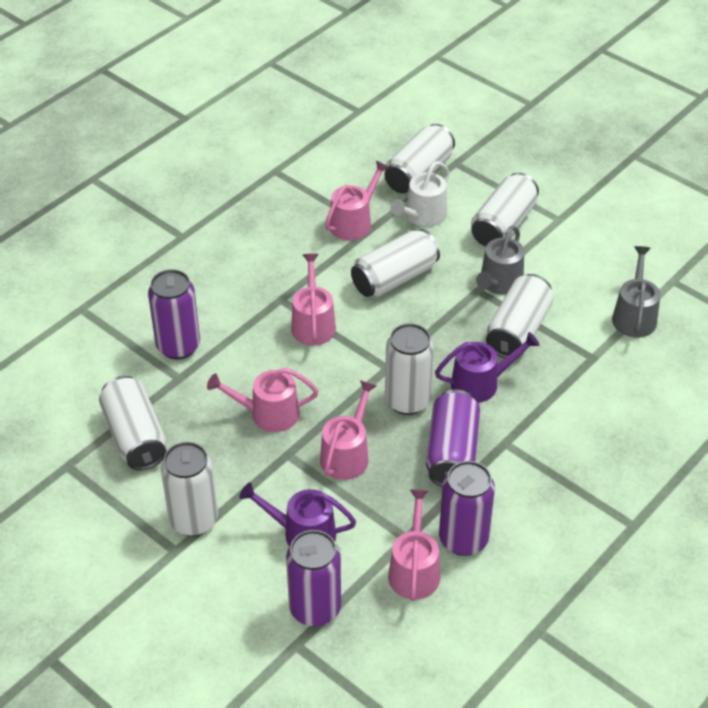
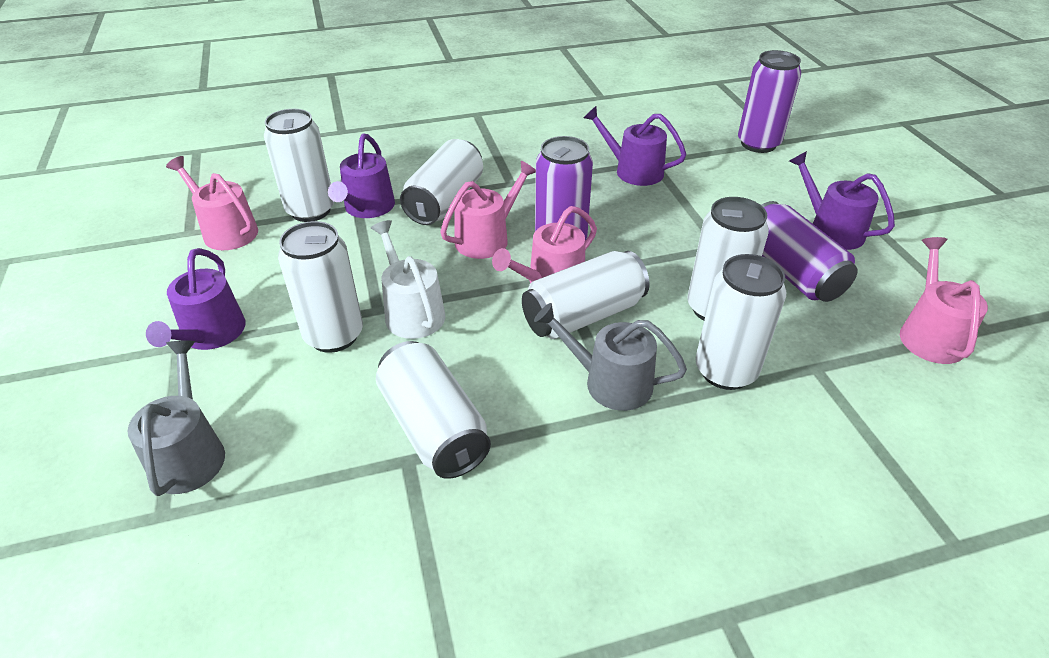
pink watering can: 5 -> 4
purple can: 4 -> 3
purple watering can: 2 -> 4

